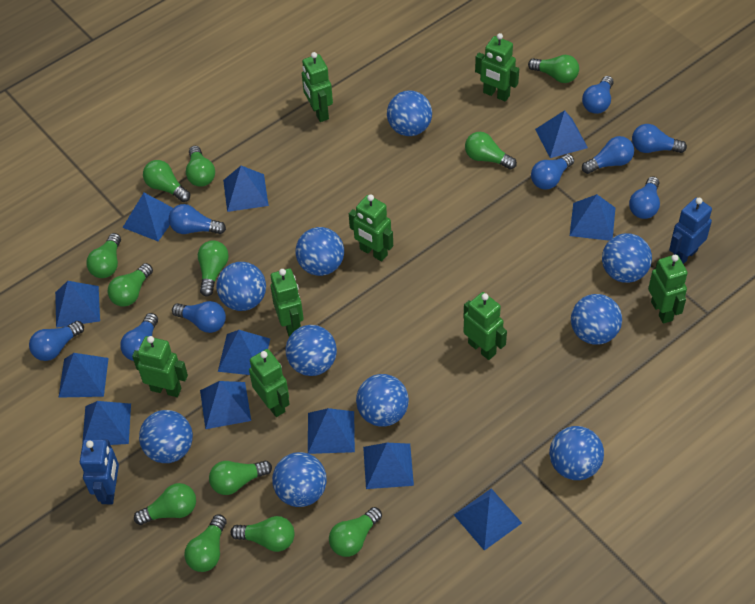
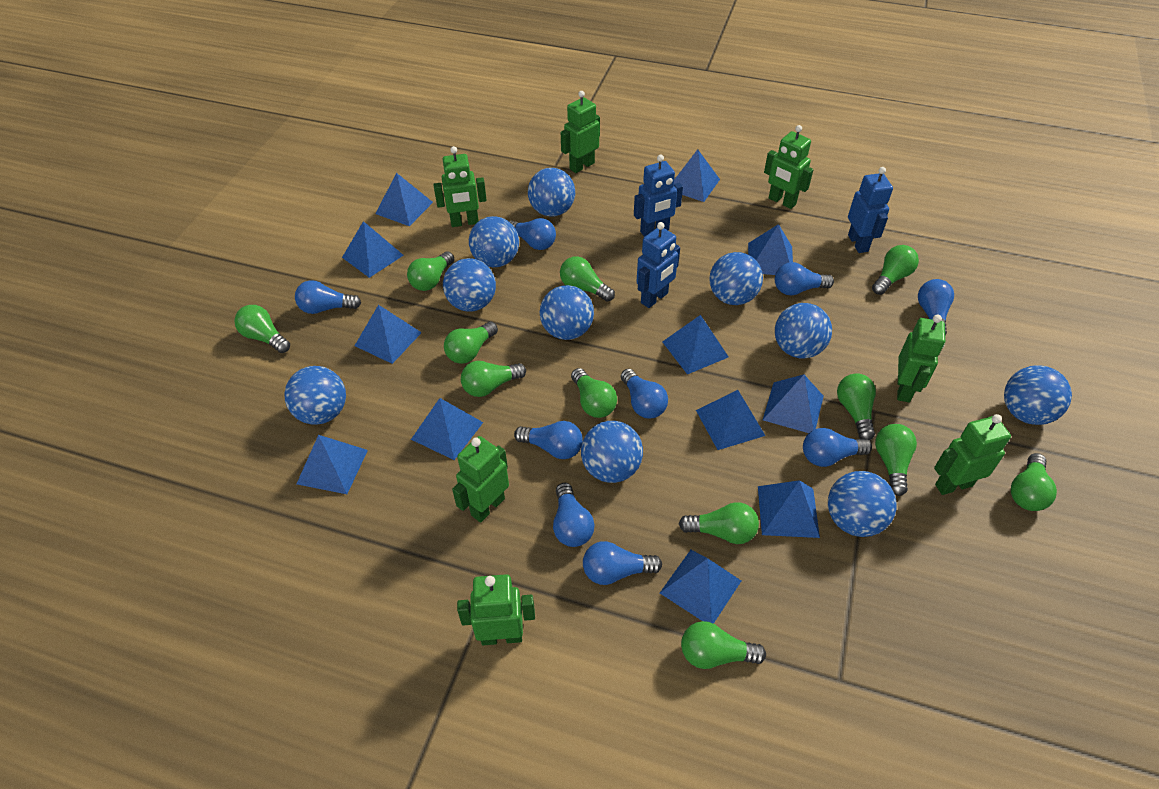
blue robot: 2 -> 3
green robot: 8 -> 7

